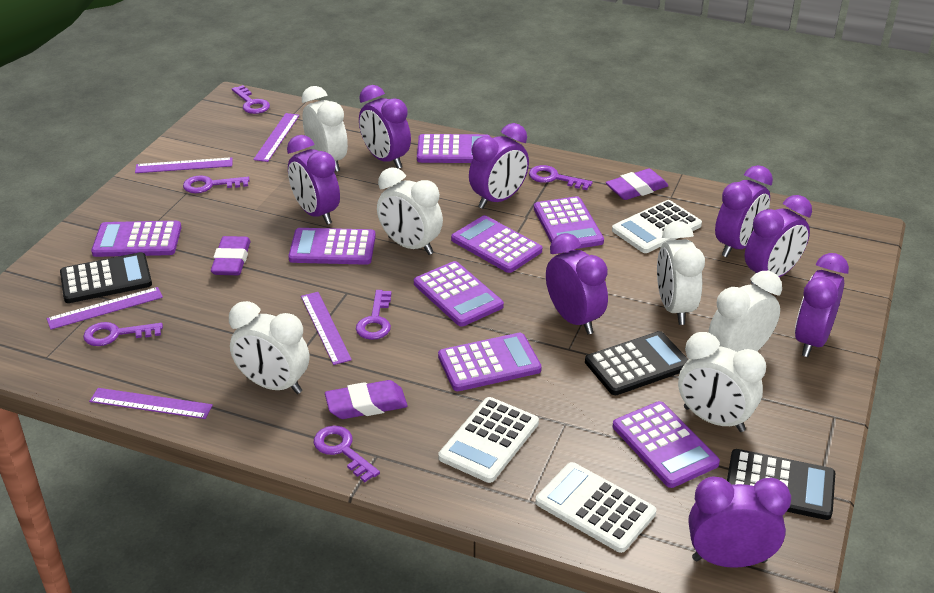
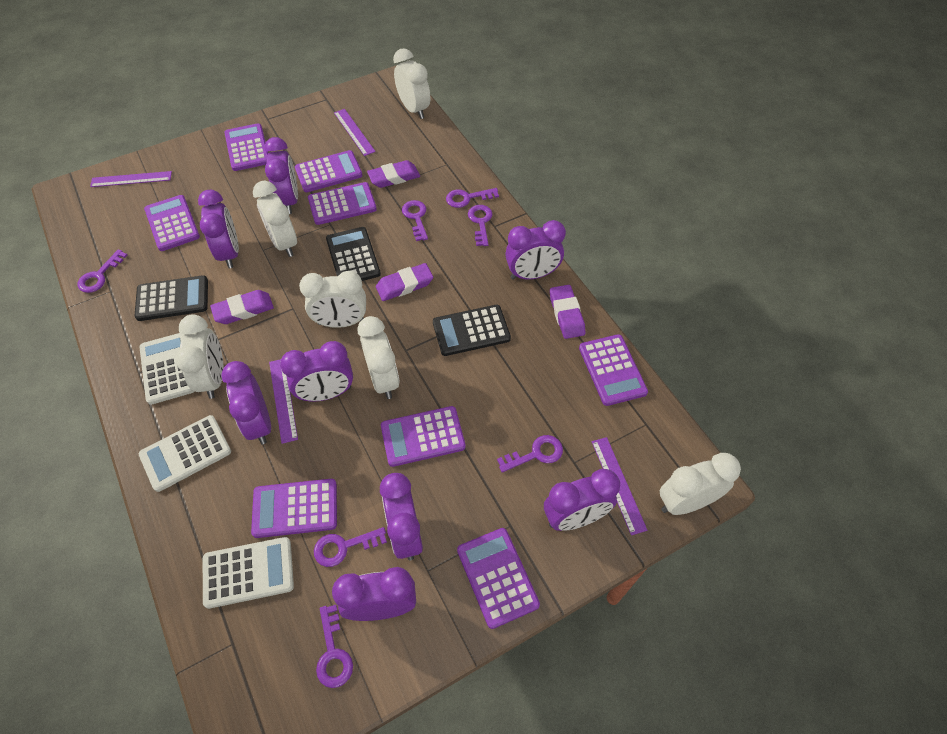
purple eraser: 3 -> 4
purple key: 6 -> 7
purple ruler: 5 -> 4

